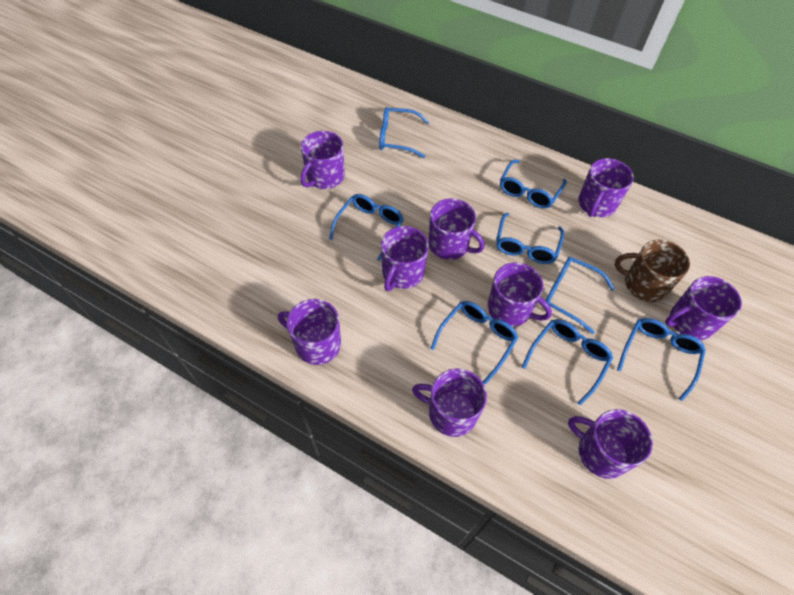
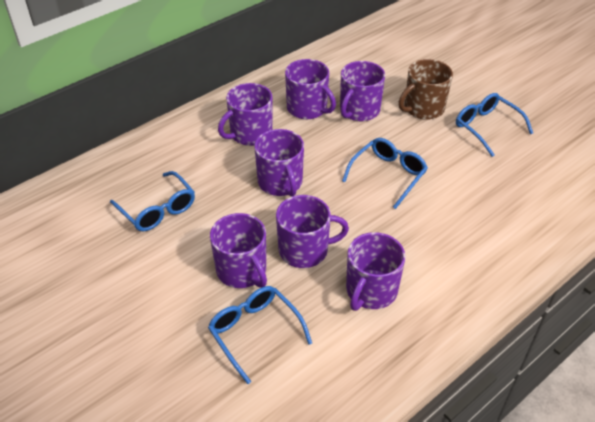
blue glasses: 8 -> 4
purple mug: 9 -> 7

